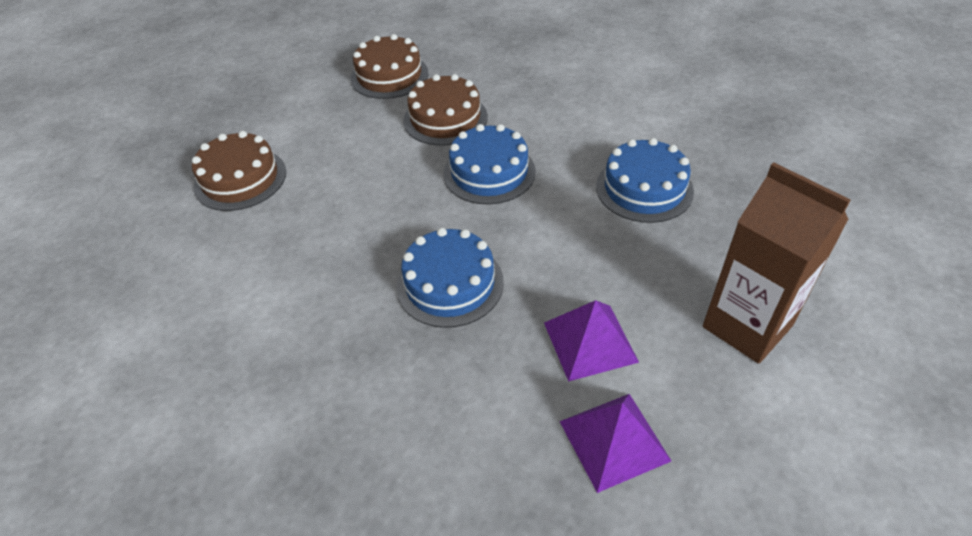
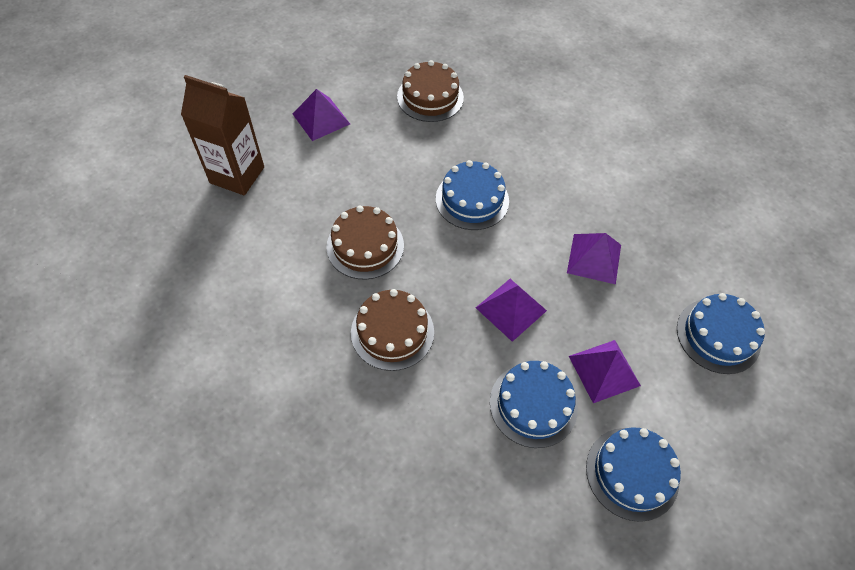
blue cake: 3 -> 4
purple pyramid: 2 -> 4

